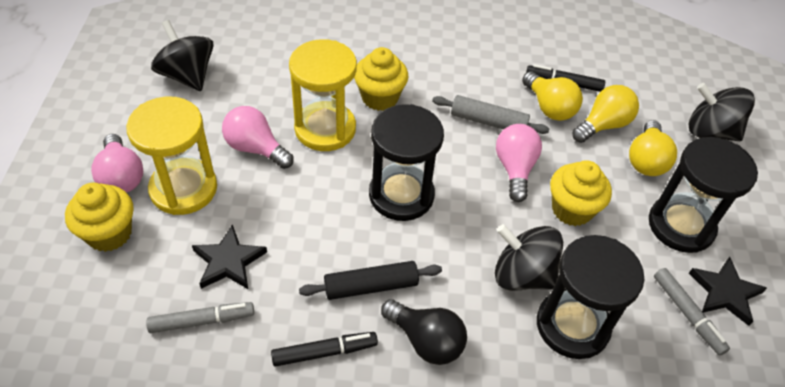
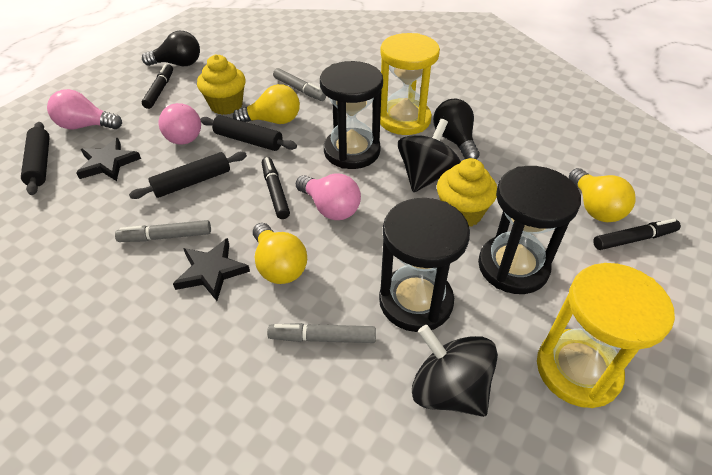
black light bulb: 1 -> 2
black marker: 2 -> 3
black rolling pin: 1 -> 3
black spinning top: 3 -> 2
grey marker: 2 -> 3
grey rolling pin: 1 -> 0
yellow cupcake: 3 -> 2

